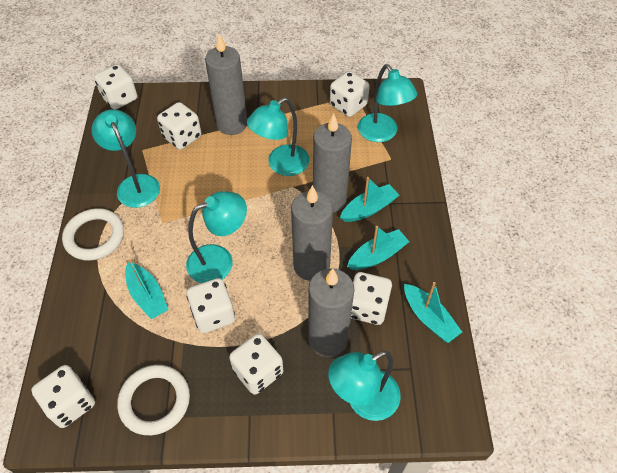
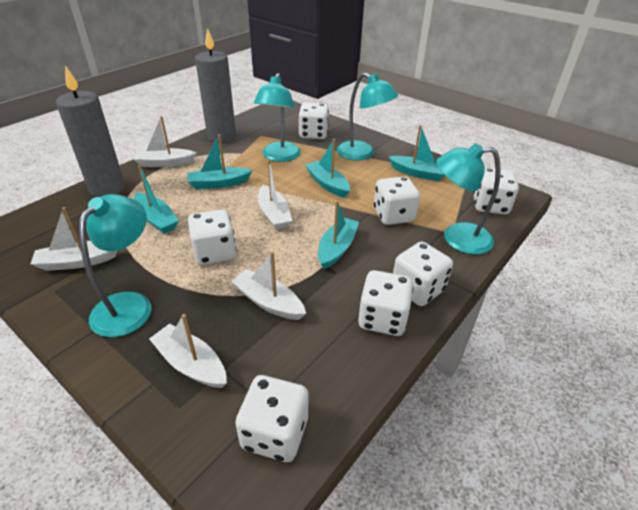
grey candle: 4 -> 2
turquoise boat: 4 -> 5
turquoise lamp: 5 -> 4
white boat: 0 -> 5
white ring: 2 -> 0

